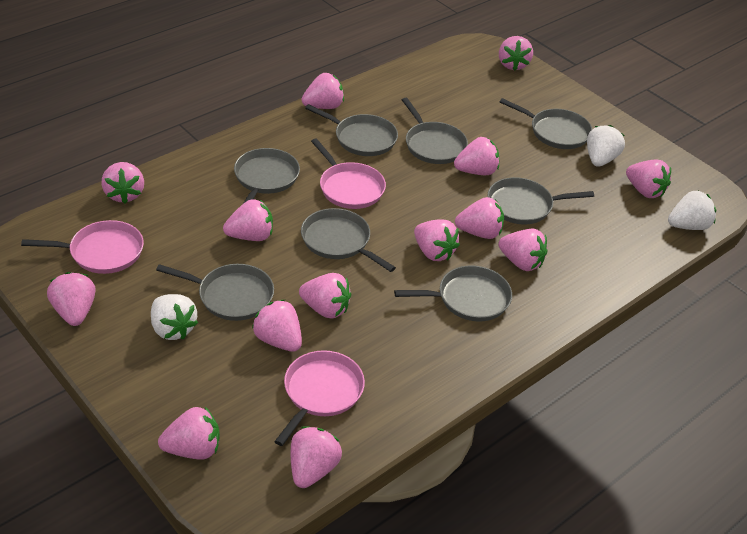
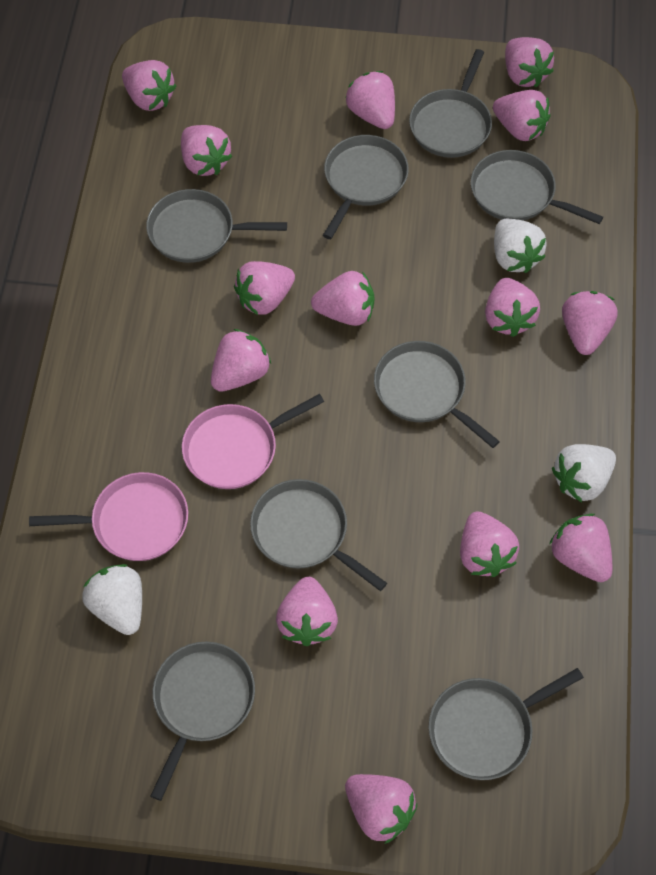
pink pan: 3 -> 2

